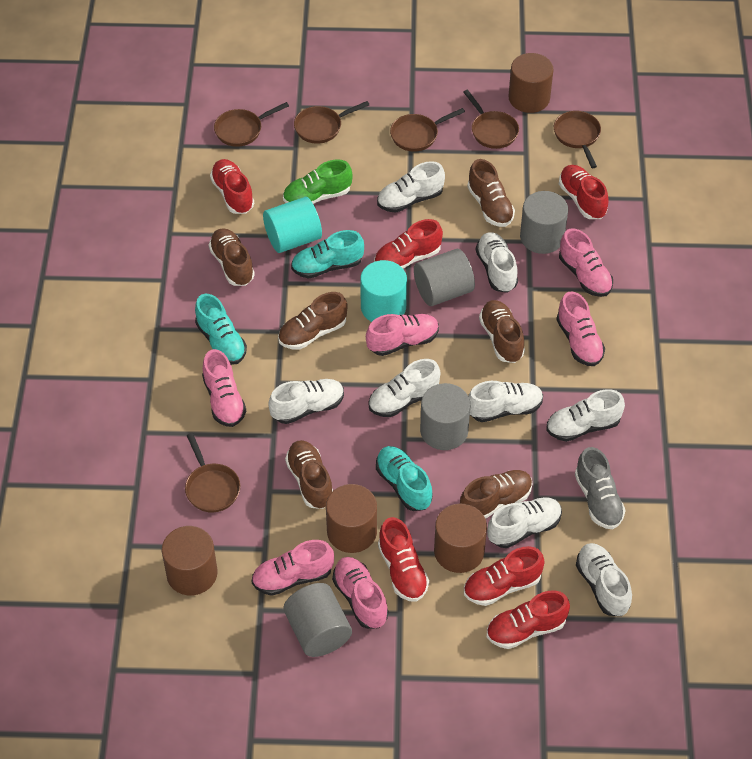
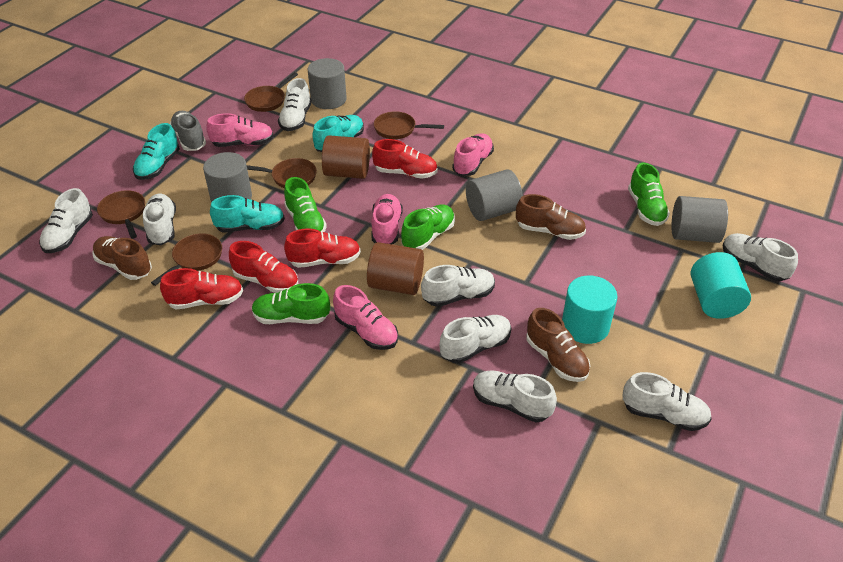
brown cylinder: 4 -> 2
brown pan: 6 -> 5
brown shoe: 6 -> 3
green shoe: 1 -> 4
pink shoe: 6 -> 4
red shoe: 6 -> 4

